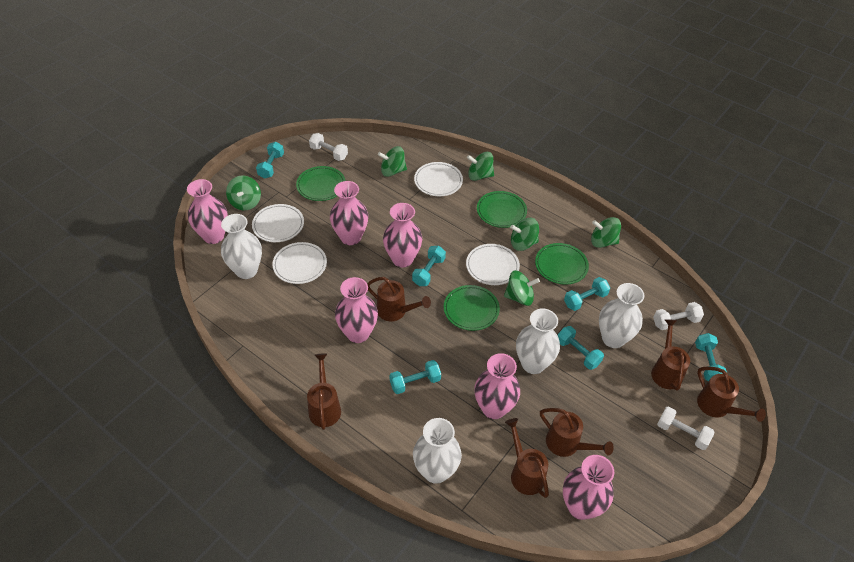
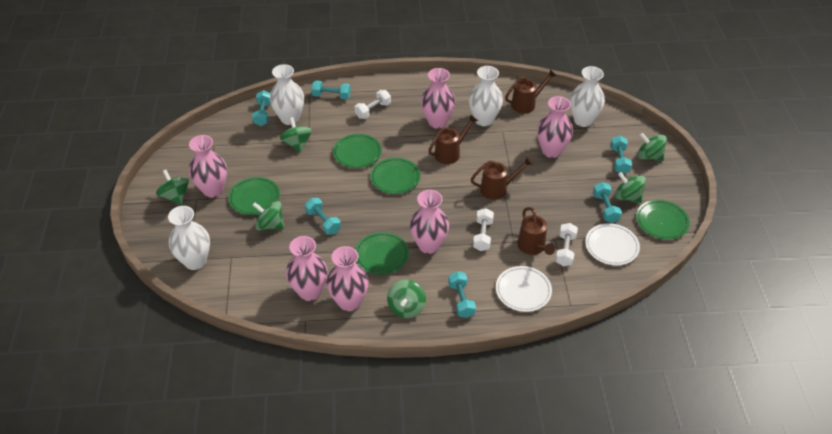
brown watering can: 6 -> 4
green plate: 4 -> 5
white plate: 4 -> 2

